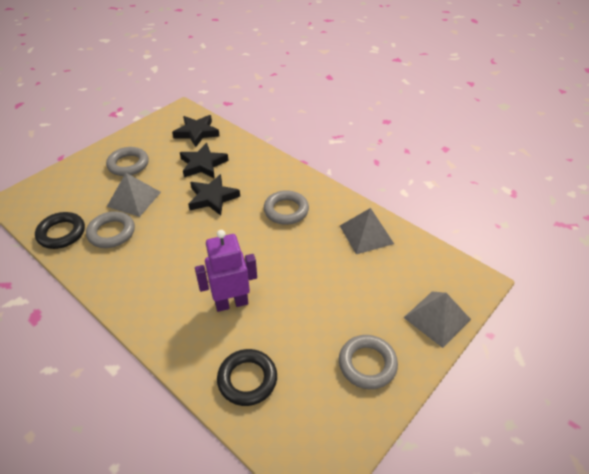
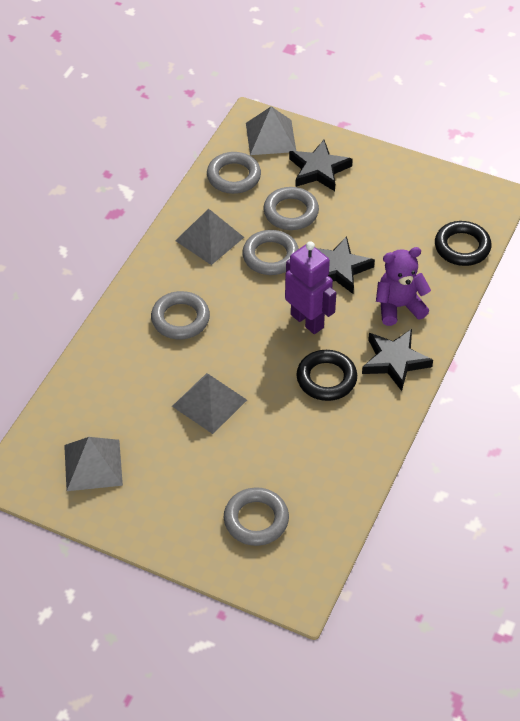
grey pyramid: 3 -> 4
grey ring: 4 -> 5
purple teddy bear: 0 -> 1

